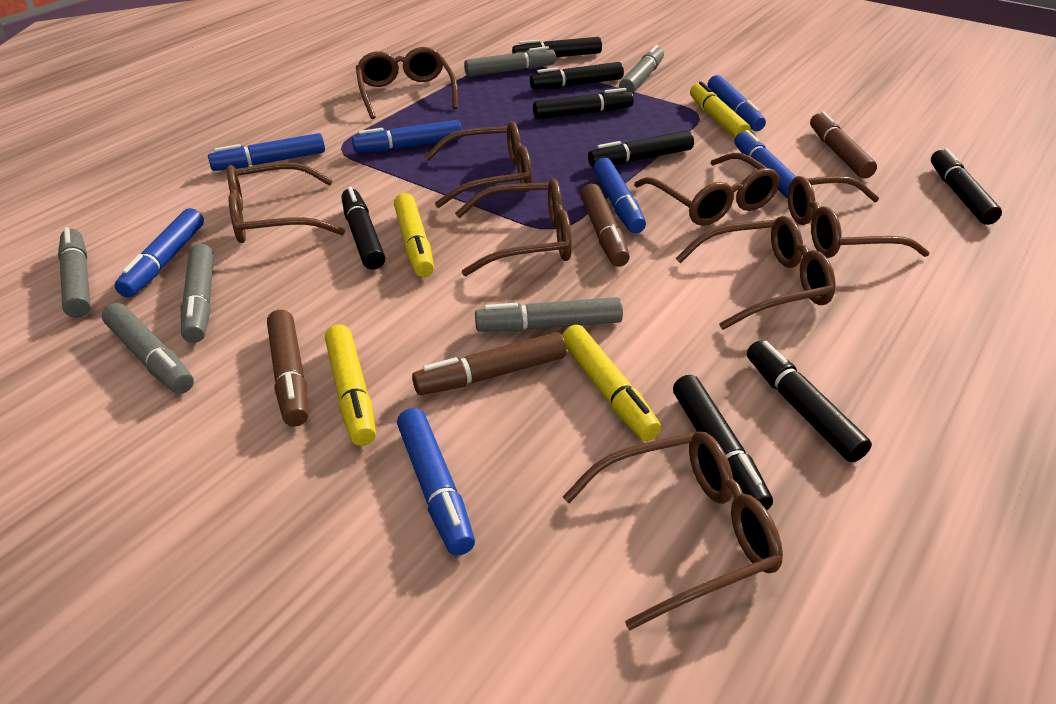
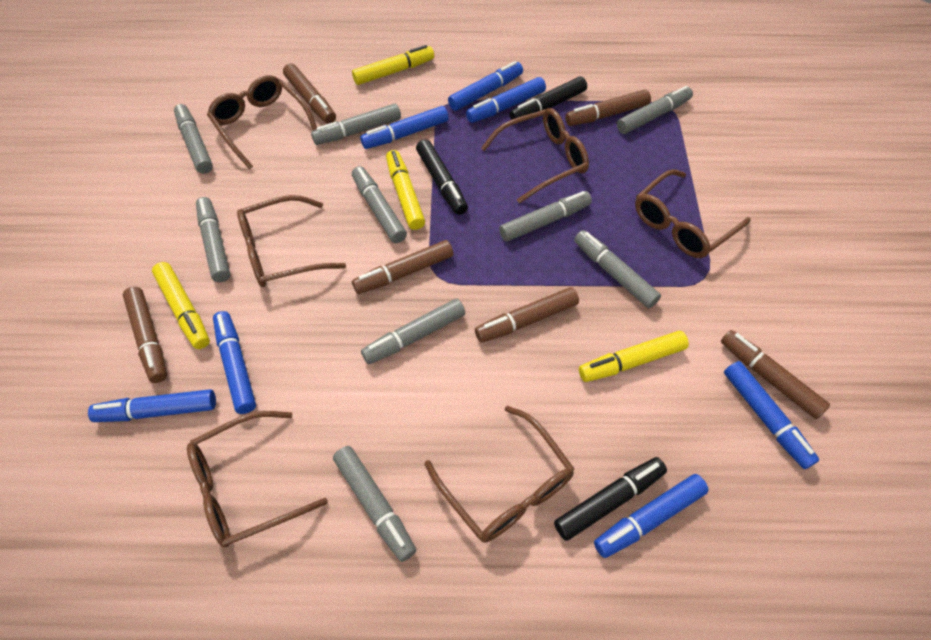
black marker: 8 -> 3
brown glasses: 8 -> 6
brown marker: 4 -> 6
grey marker: 6 -> 9

